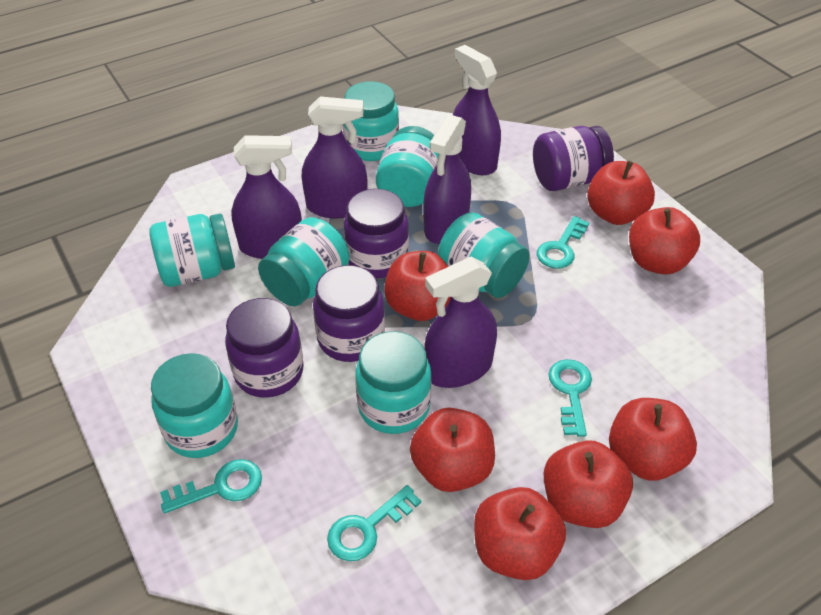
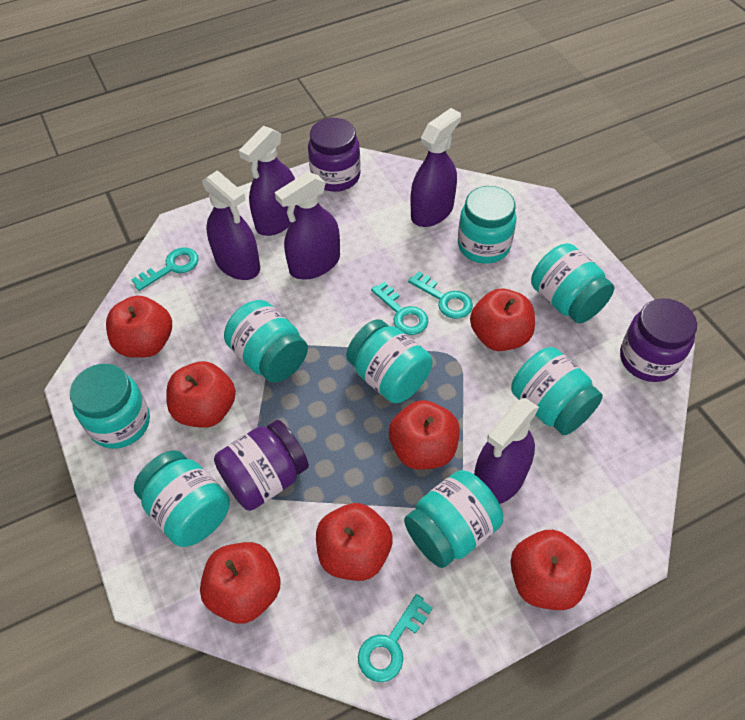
purple jar: 4 -> 3
turquoise jar: 7 -> 8

